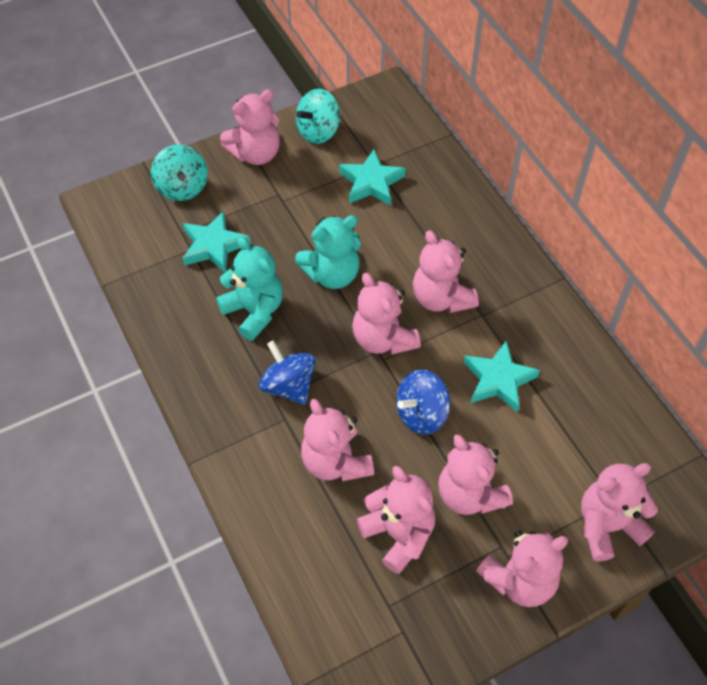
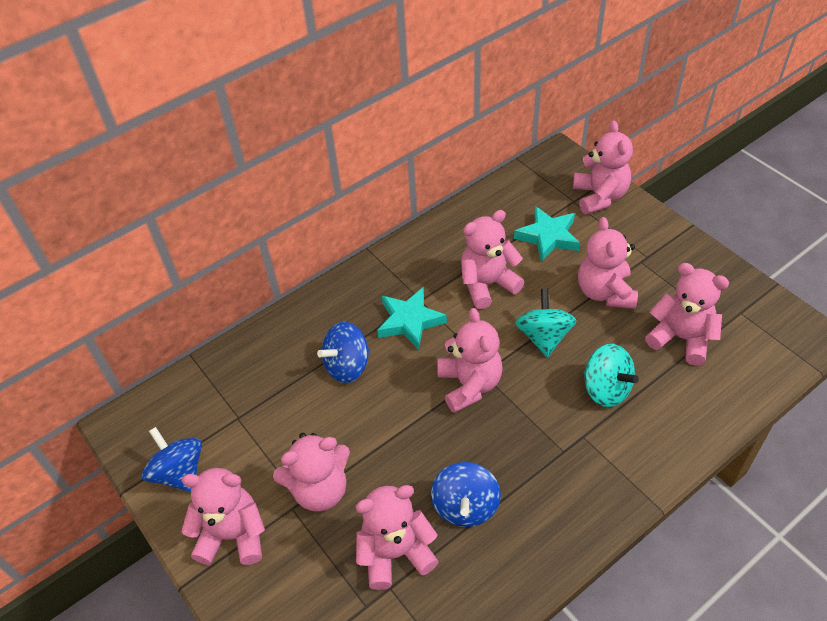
blue spinning top: 2 -> 3
turquoise star: 3 -> 2
turquoise teddy bear: 2 -> 0

